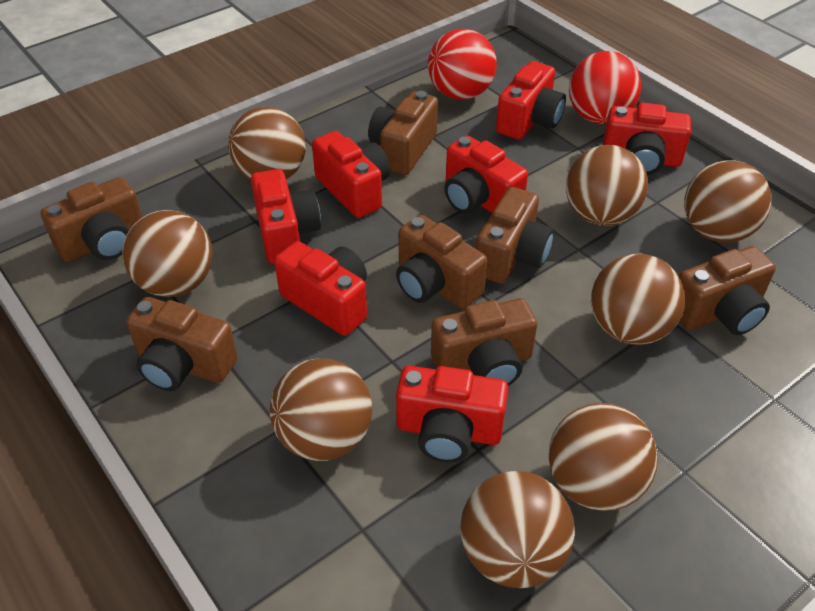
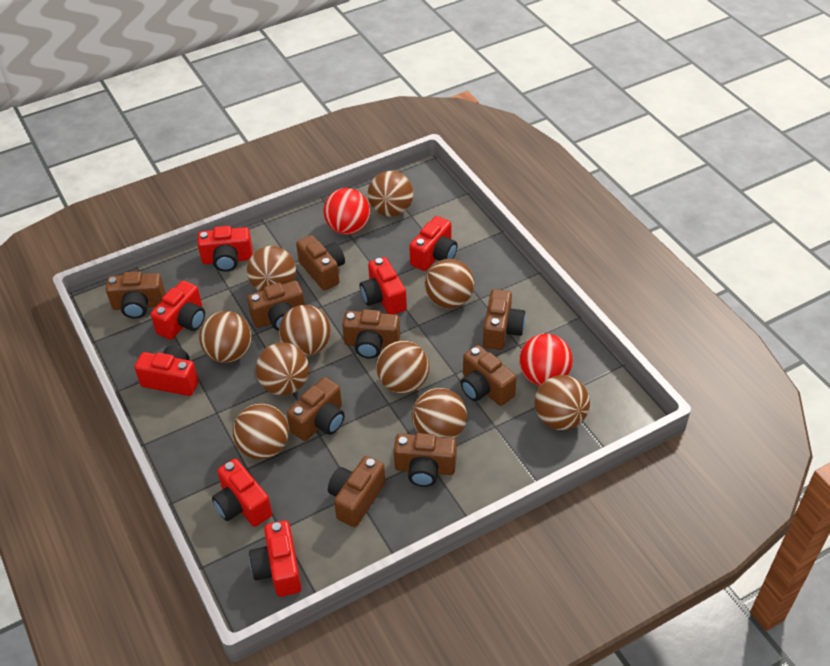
brown ball: 8 -> 10
brown camera: 7 -> 9

